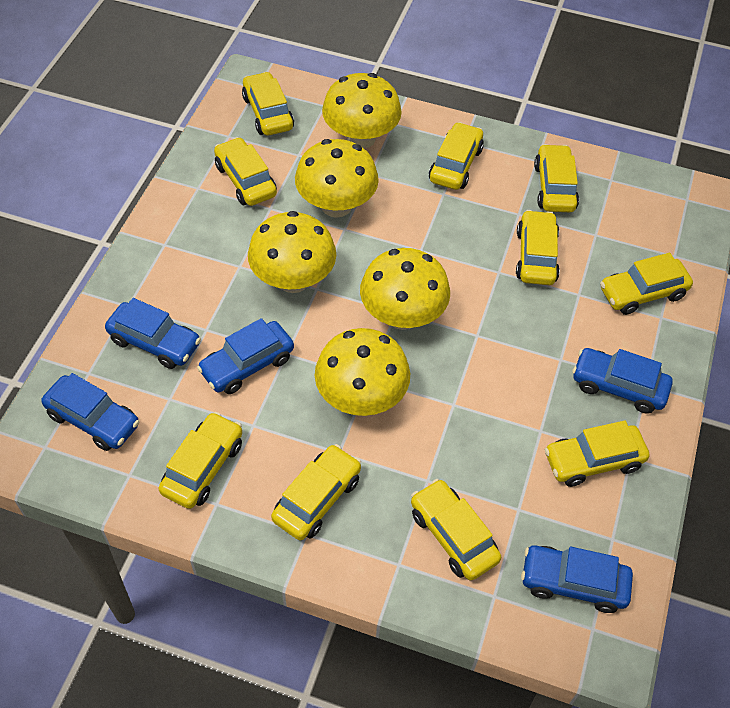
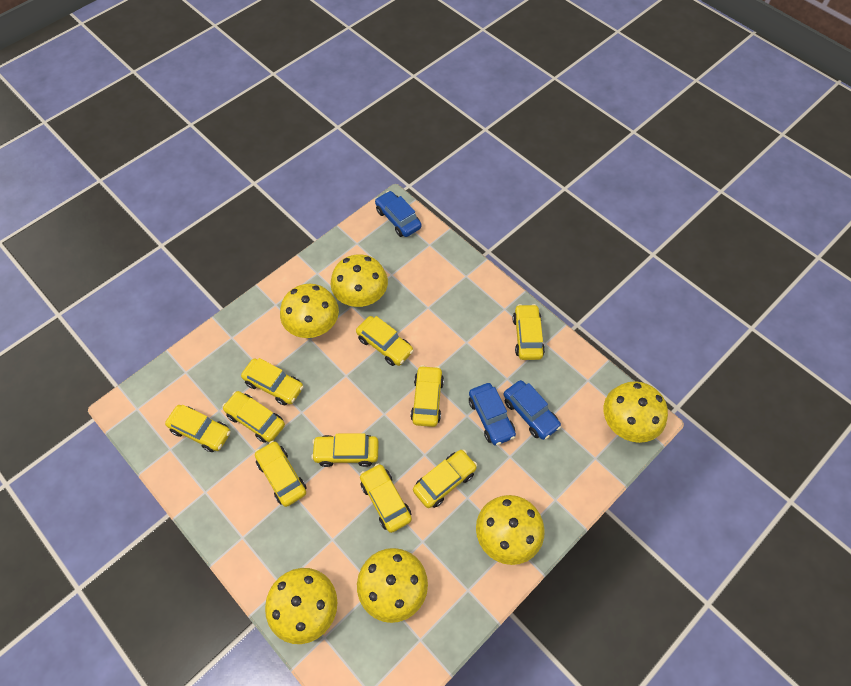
blue car: 5 -> 3
yellow mushroom: 5 -> 6

